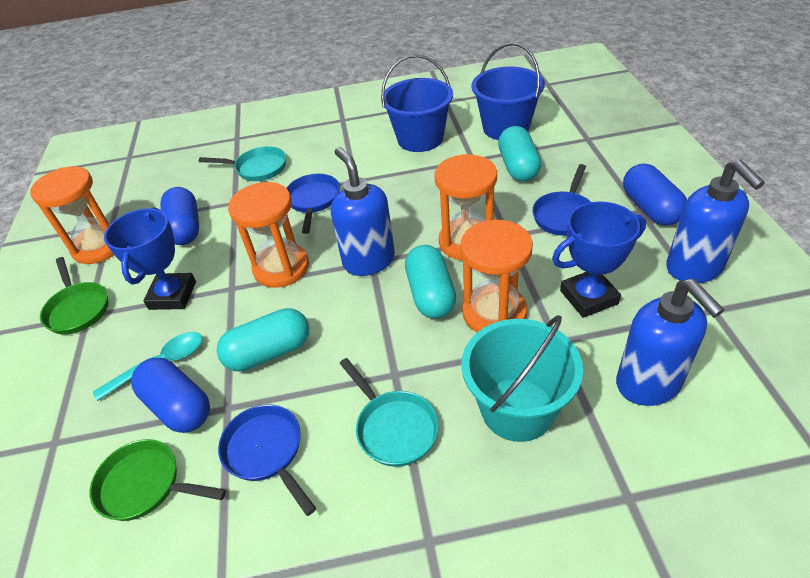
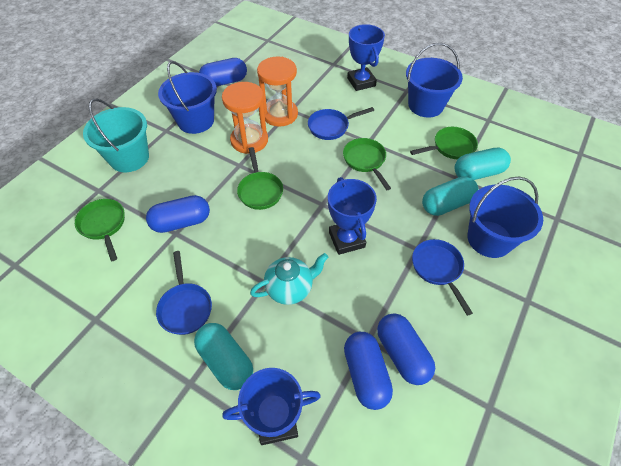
blue bucket: 2 -> 3
blue capsule: 3 -> 4
blue soap dispenser: 3 -> 0
blue trophy: 2 -> 3
green pan: 2 -> 4
orange hourglass: 4 -> 2
turquoise pan: 2 -> 0
turquoise spoon: 1 -> 0
turquoise teapot: 0 -> 1

